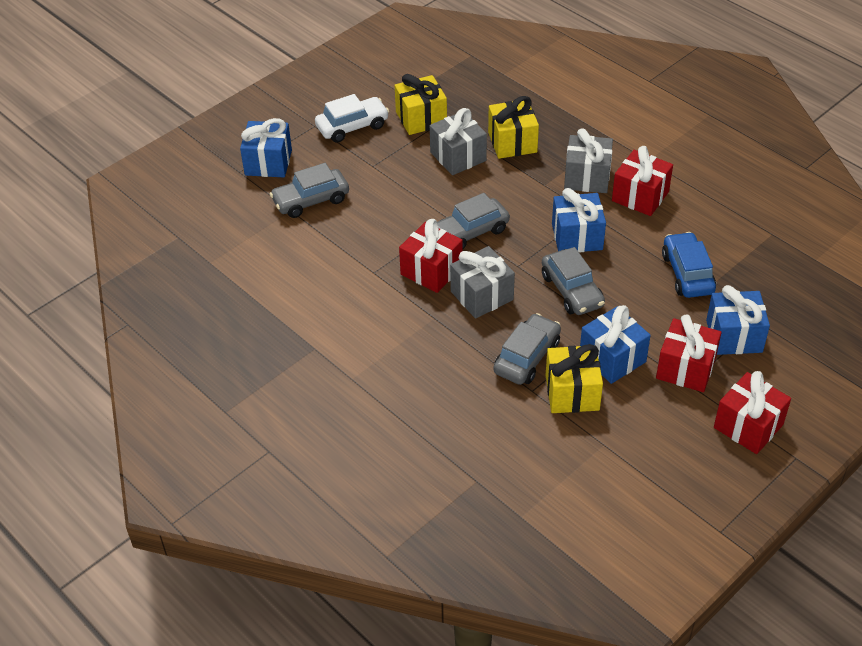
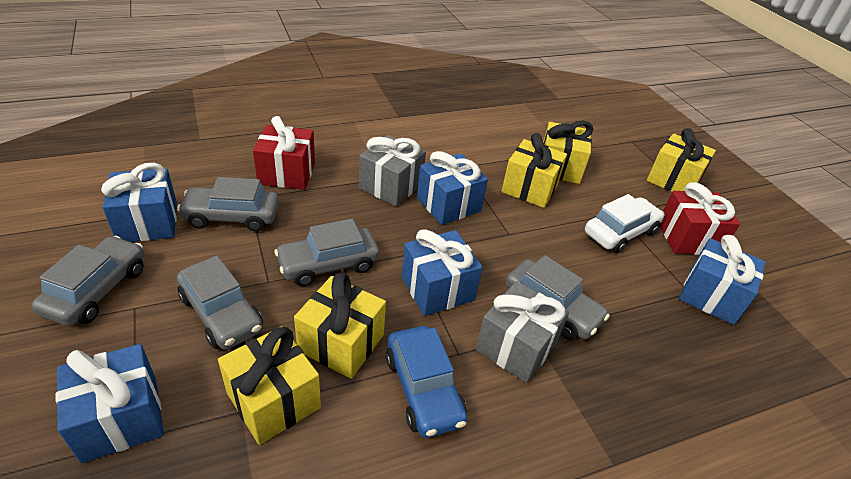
blue gift: 4 -> 5
grey car: 4 -> 5
grey gift: 3 -> 2
red gift: 4 -> 2
yellow gift: 3 -> 5

